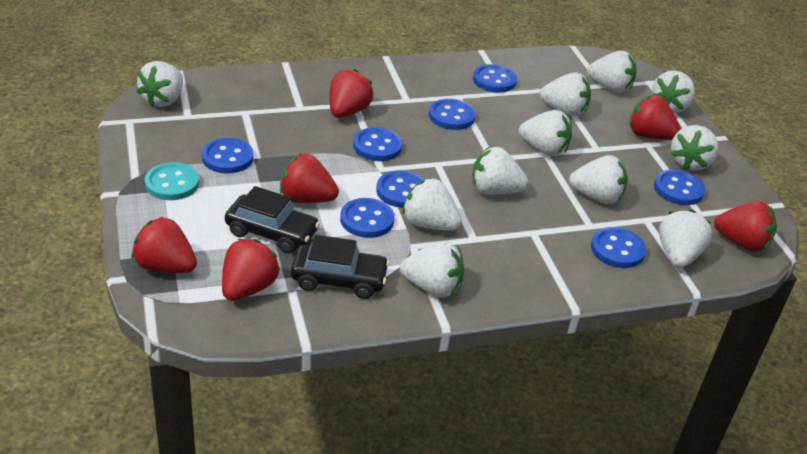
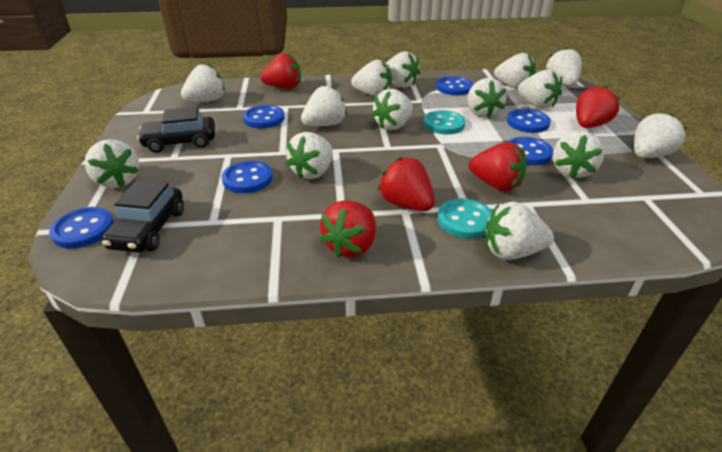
blue button: 8 -> 6
red strawberry: 6 -> 5
turquoise button: 1 -> 2
white strawberry: 11 -> 14

